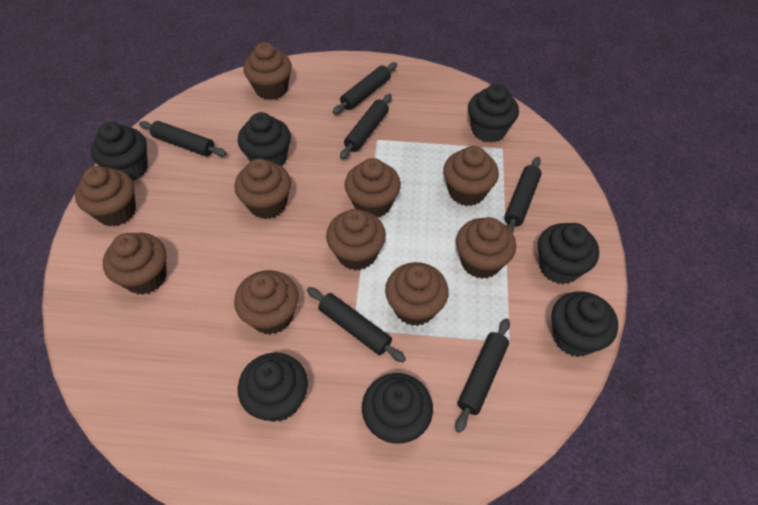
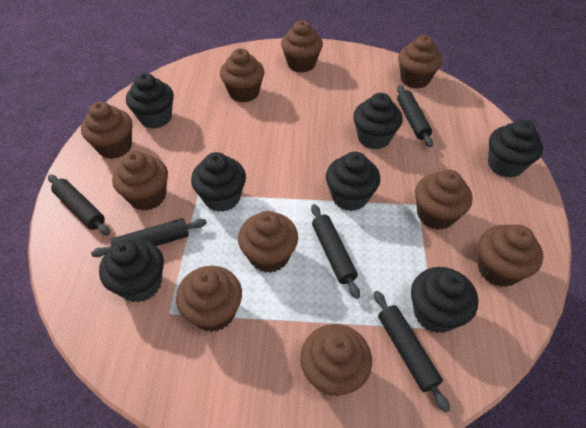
black rolling pin: 6 -> 5

